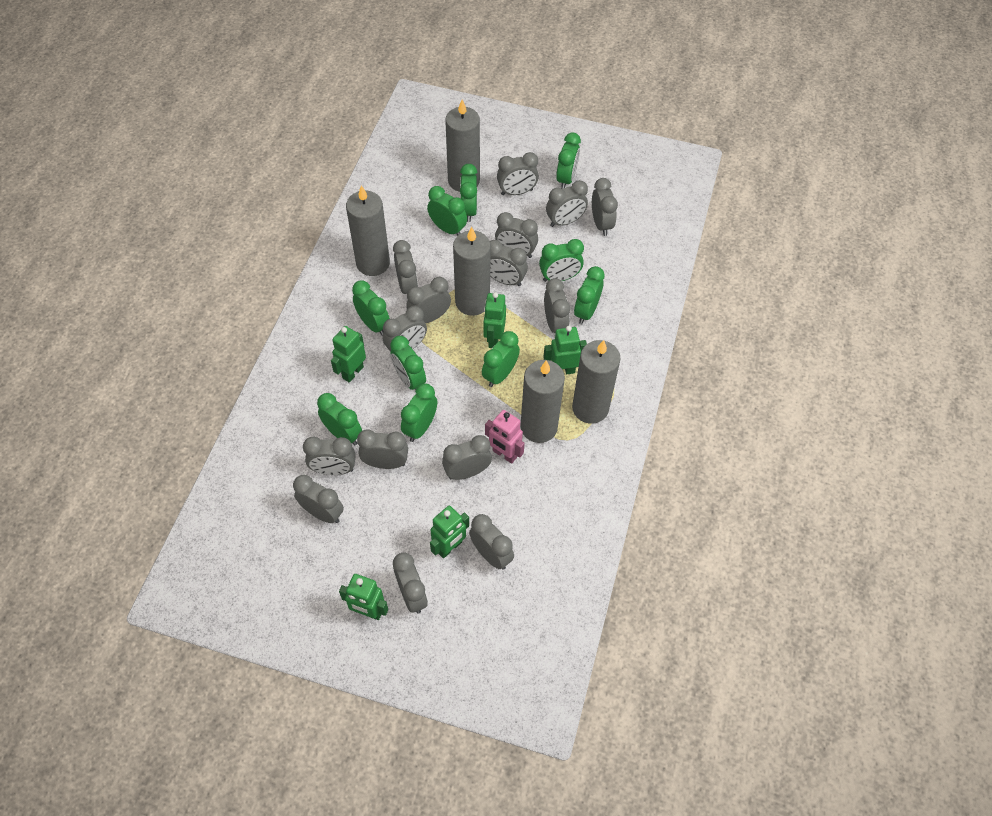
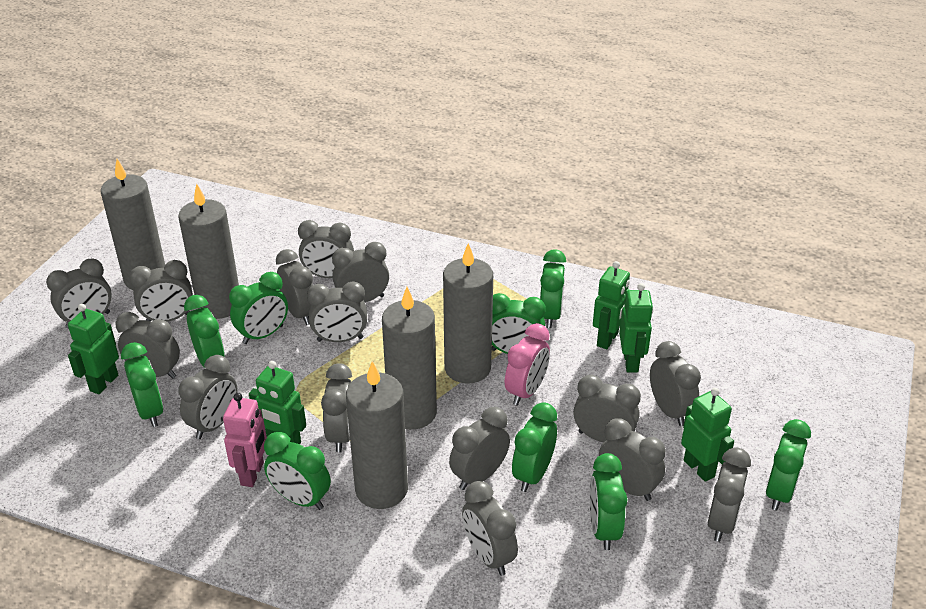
green clock: 10 -> 9
pink clock: 0 -> 1

